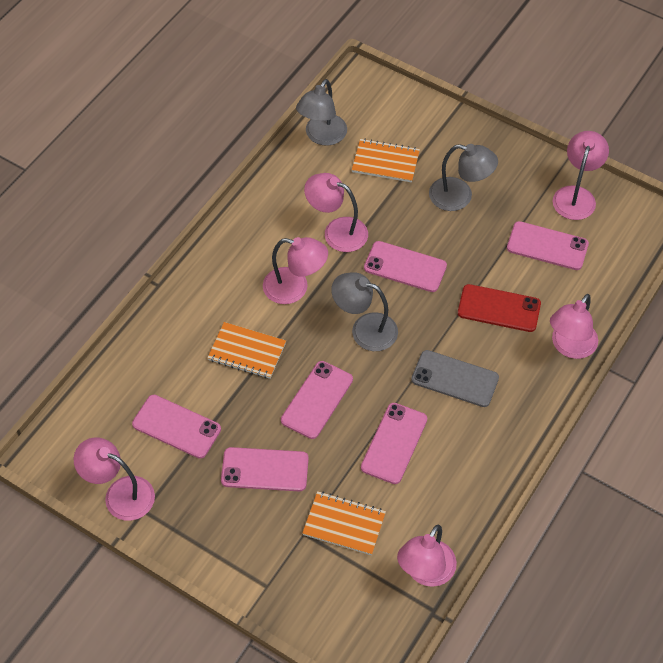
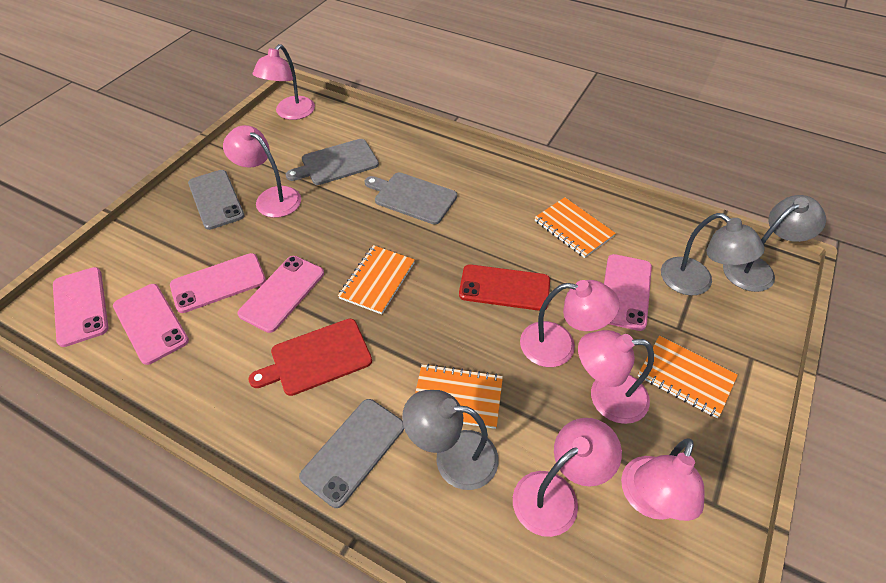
grey cutting board: 0 -> 2
grey phone: 1 -> 2
orange notebook: 3 -> 4
pink phone: 6 -> 5
red cutting board: 0 -> 1

